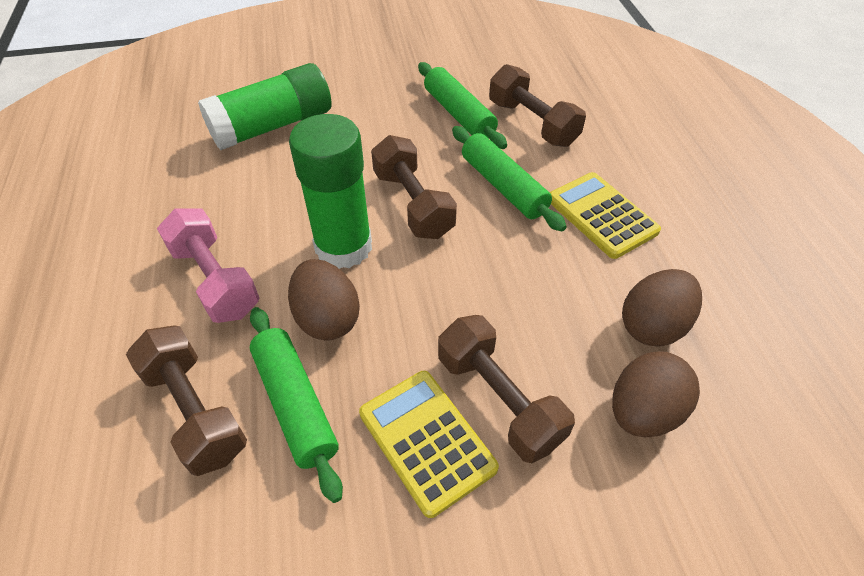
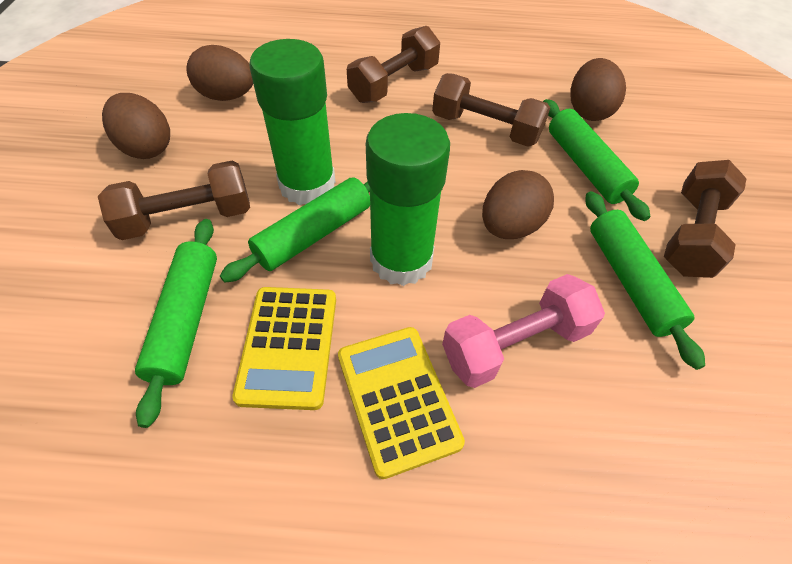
brown egg: 3 -> 4
green rolling pin: 3 -> 4

